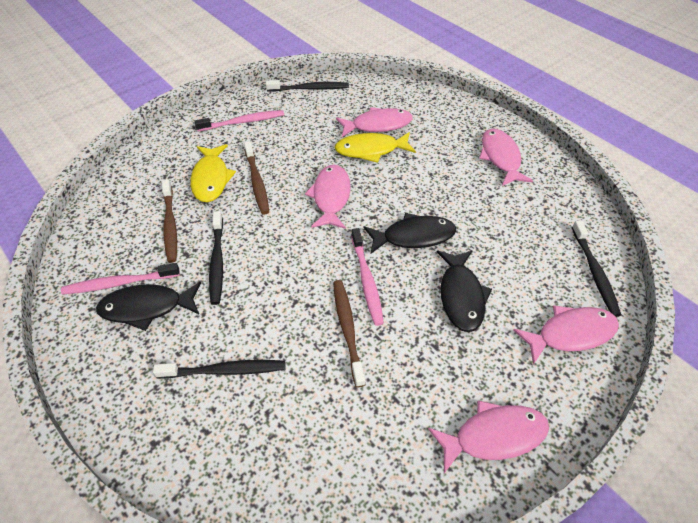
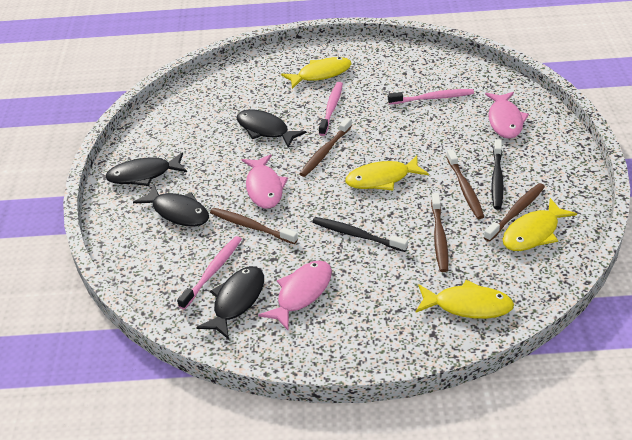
black fish: 3 -> 4
black toothbrush: 4 -> 2
brown toothbrush: 3 -> 5
pink fish: 5 -> 3
yellow fish: 2 -> 4

